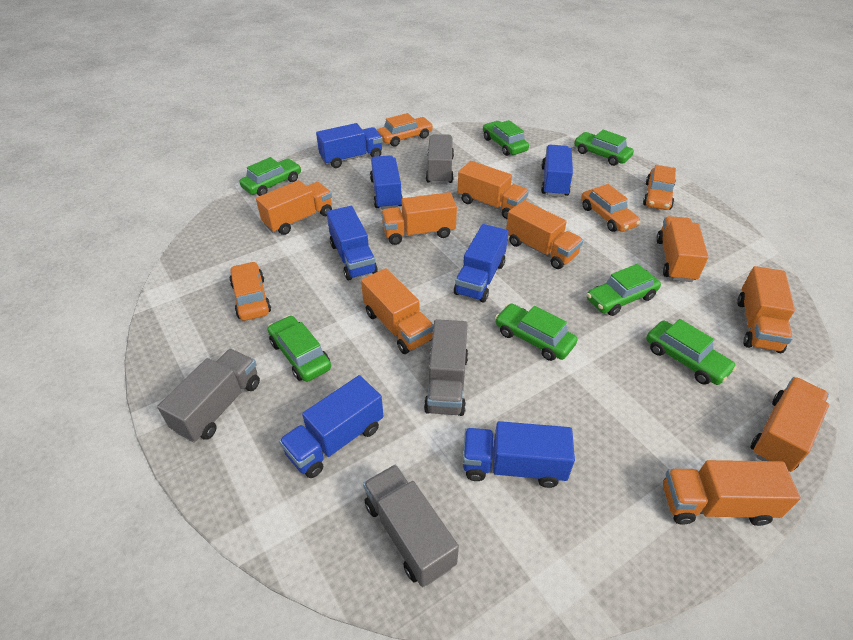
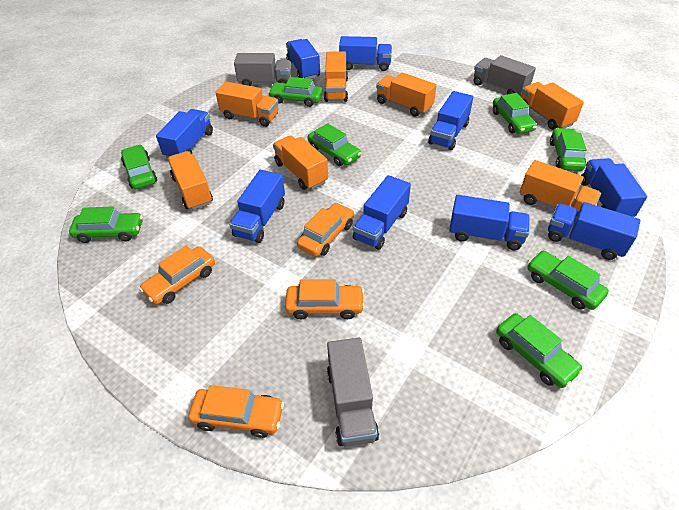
blue truck: 7 -> 9
green car: 7 -> 8
grey truck: 4 -> 3
orange truck: 9 -> 7

